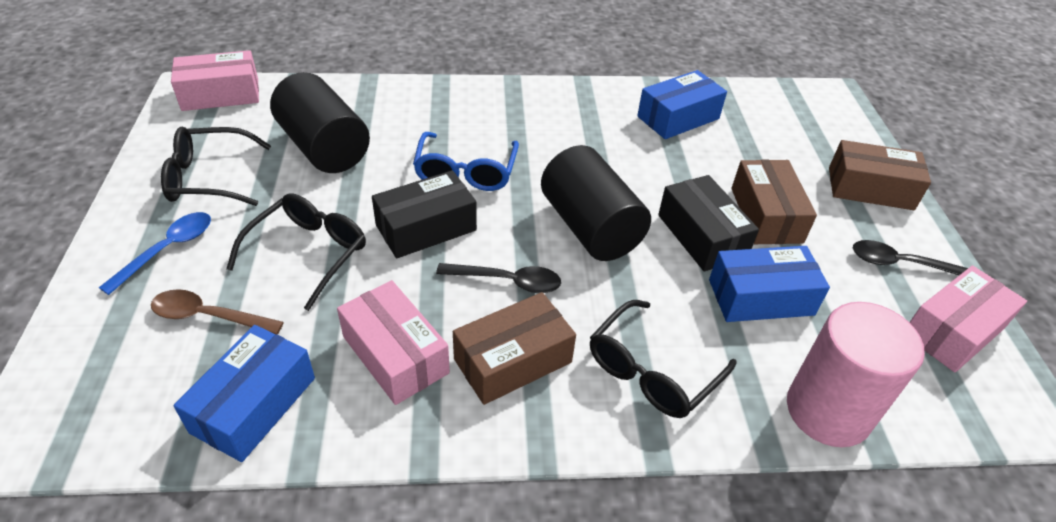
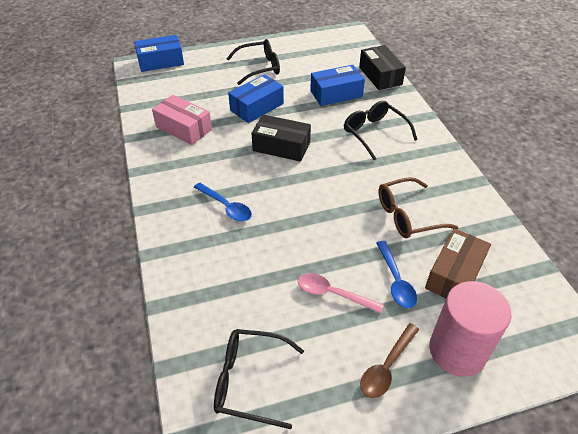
black cylinder: 2 -> 0
black spoon: 2 -> 0
blue glasses: 1 -> 0
blue spoon: 1 -> 2
brown box: 3 -> 1
brown glasses: 0 -> 1
pink box: 3 -> 1
pink spoon: 0 -> 1

